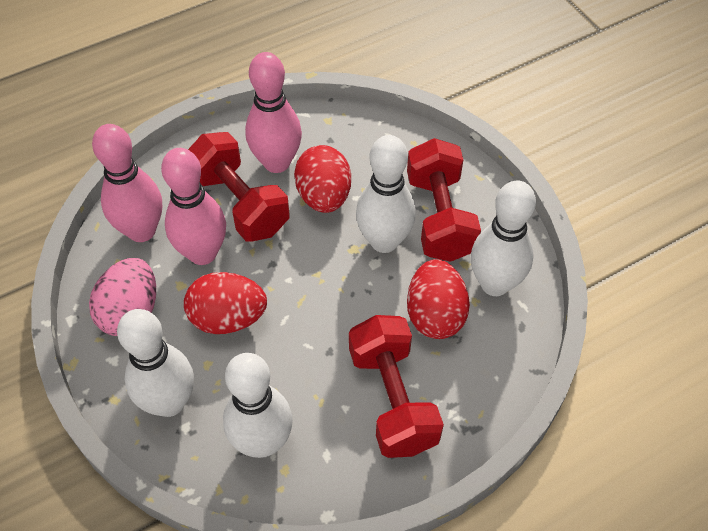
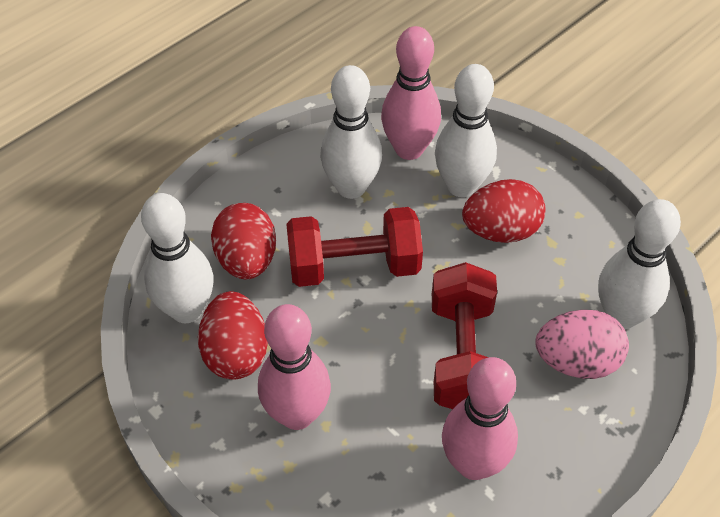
red dumbbell: 3 -> 2

